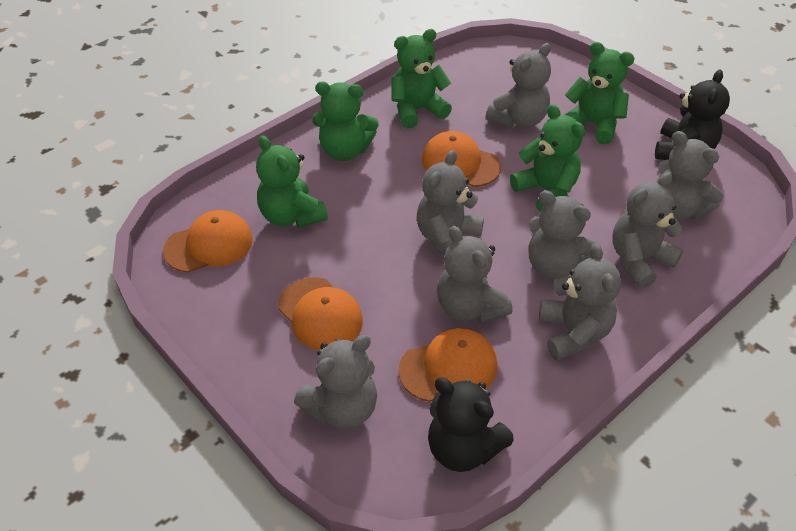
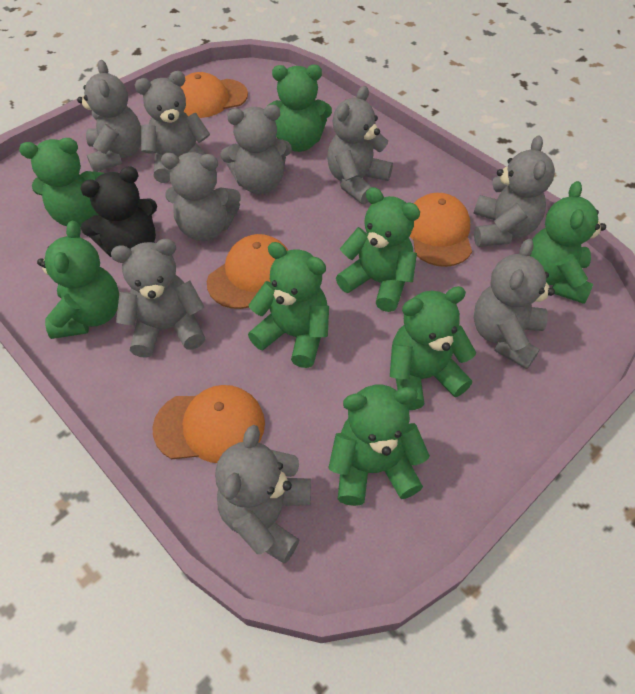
black teddy bear: 2 -> 1
green teddy bear: 5 -> 8
grey teddy bear: 8 -> 9

